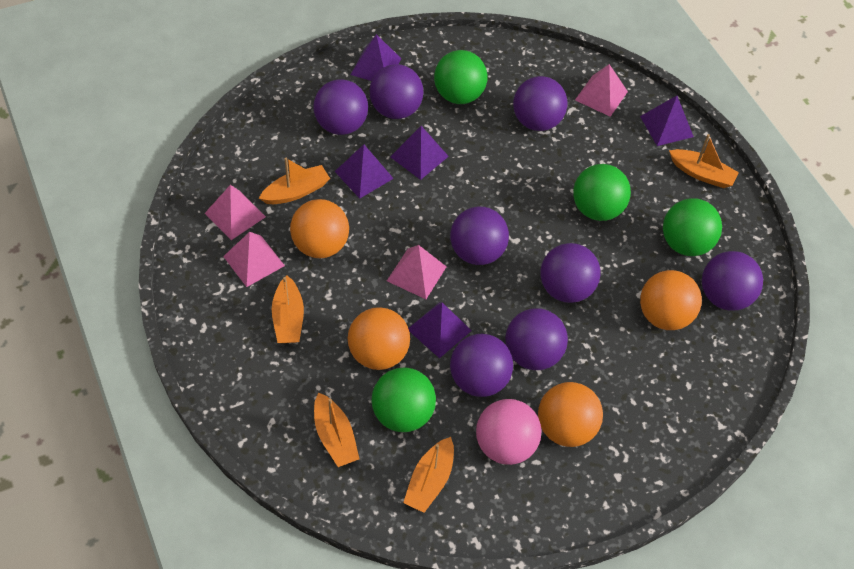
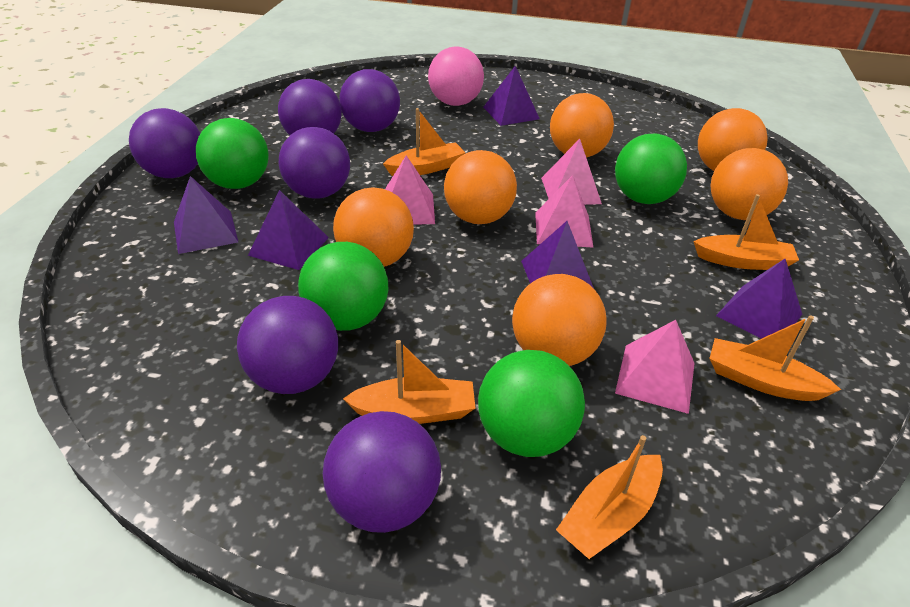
orange ball: 4 -> 6
purple ball: 8 -> 6

